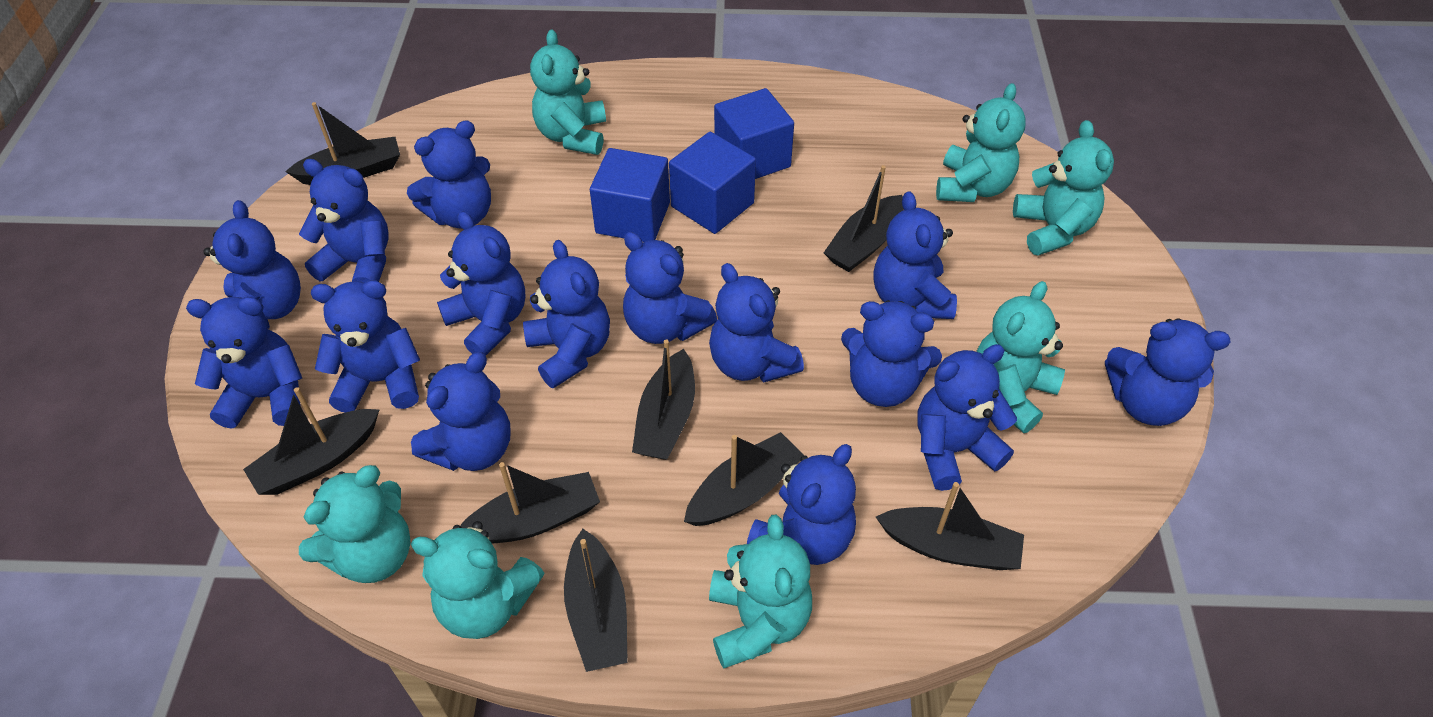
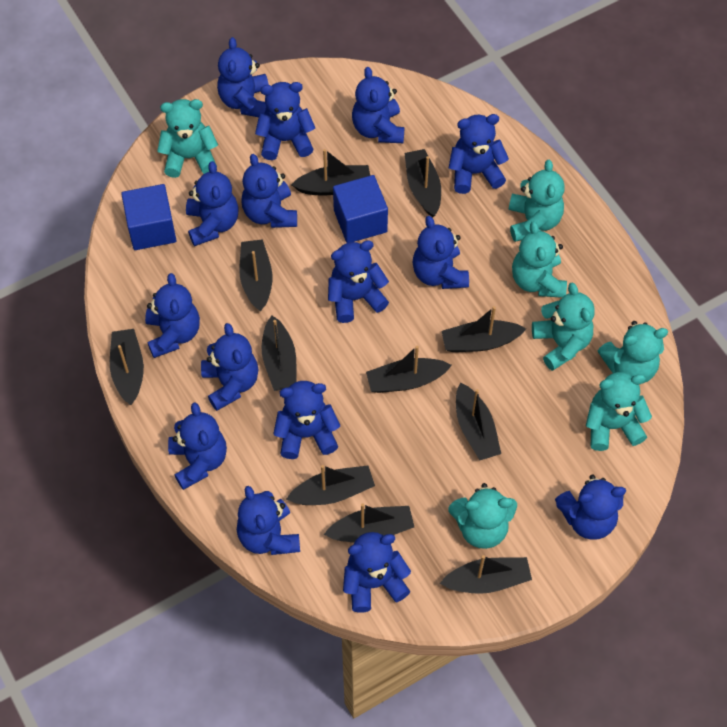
black boat: 8 -> 11
blue cube: 3 -> 2

